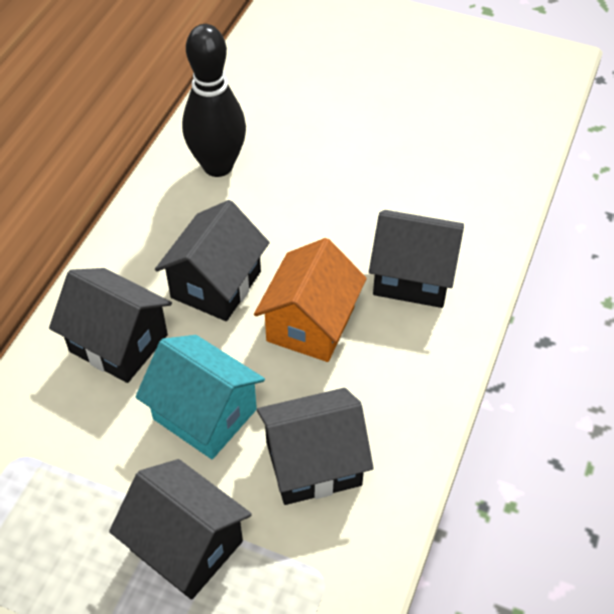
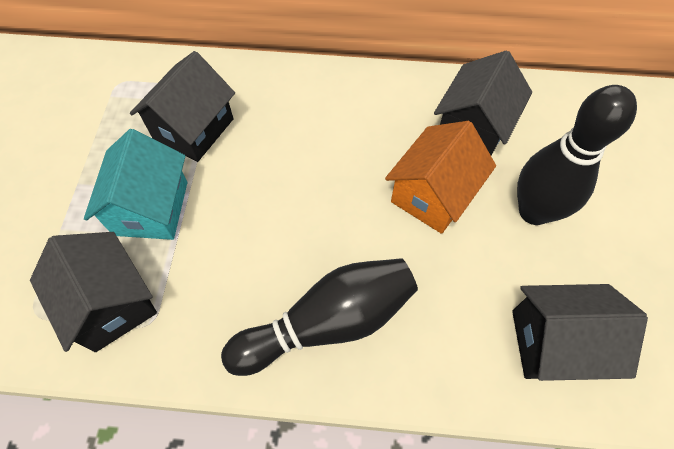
black bowling pin: 1 -> 2
black house: 5 -> 4

